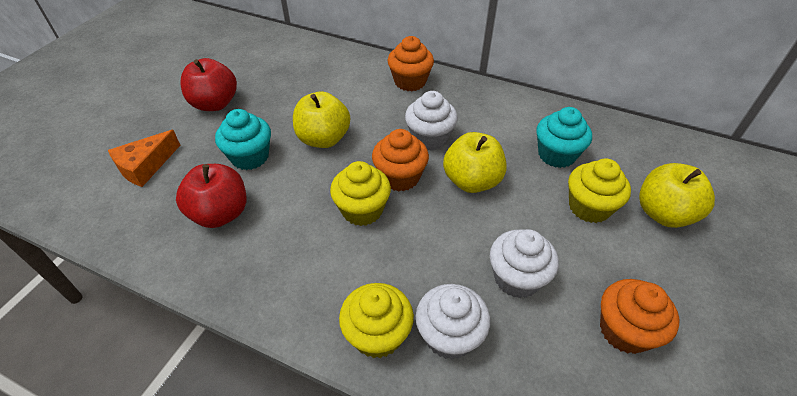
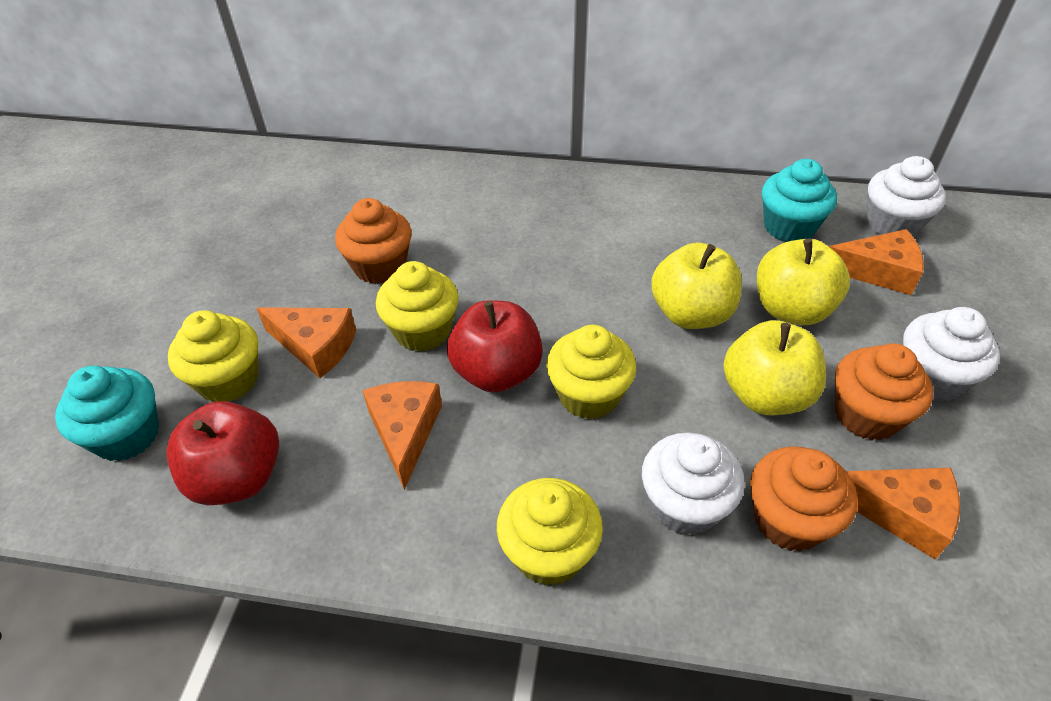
orange cheese: 1 -> 4
yellow cupcake: 3 -> 4

